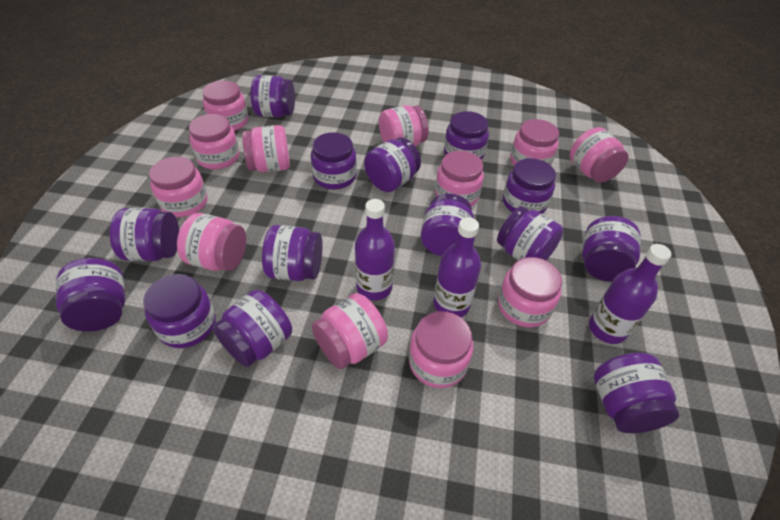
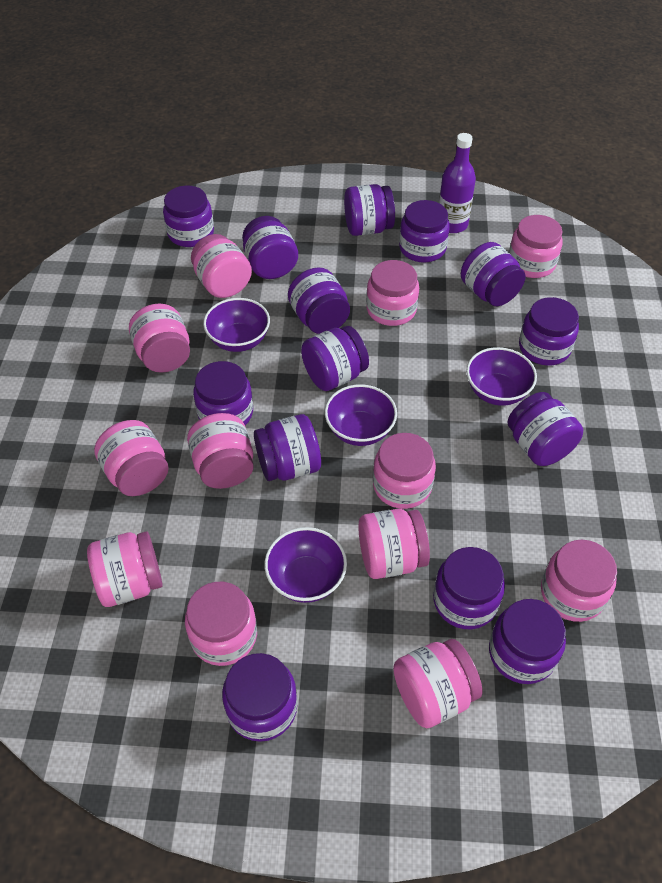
purple bottle: 3 -> 1
purple bowl: 0 -> 4

